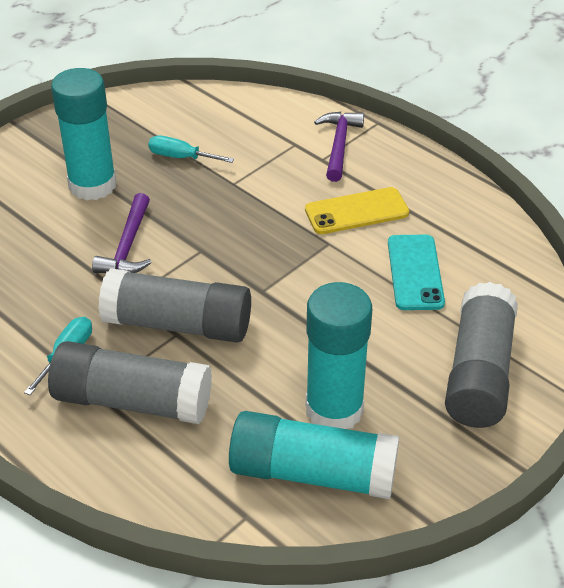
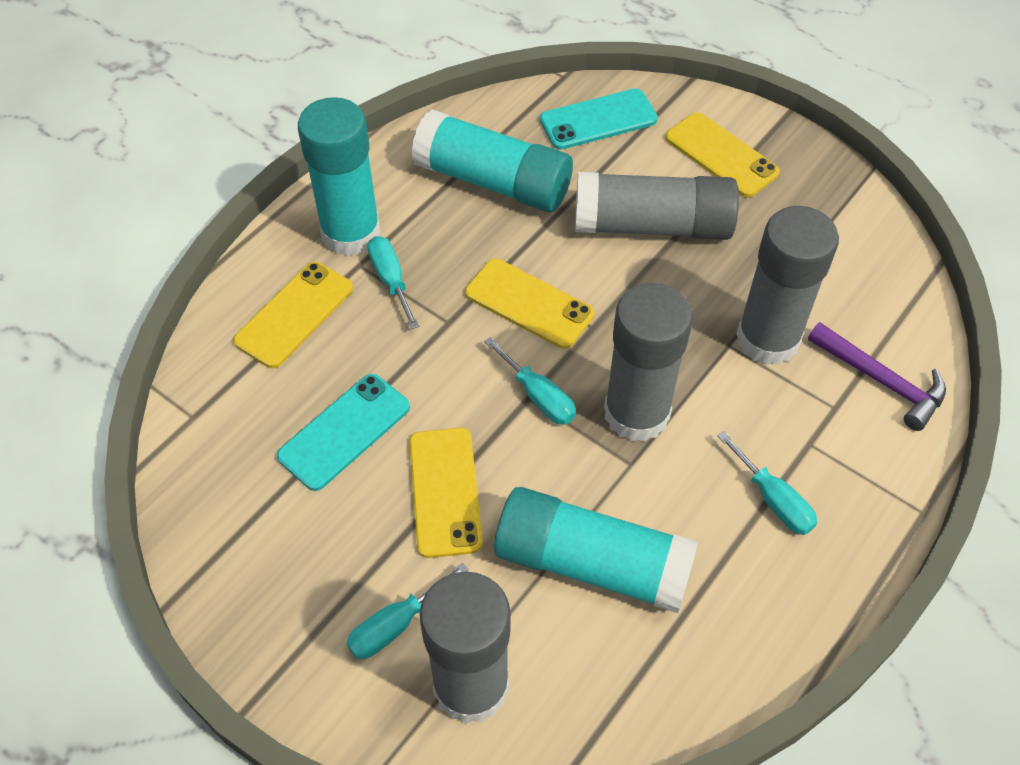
grey glue stick: 3 -> 4
purple hammer: 2 -> 1
turquoise phone: 1 -> 2
turquoise screwdriver: 2 -> 4
yellow phone: 1 -> 4

